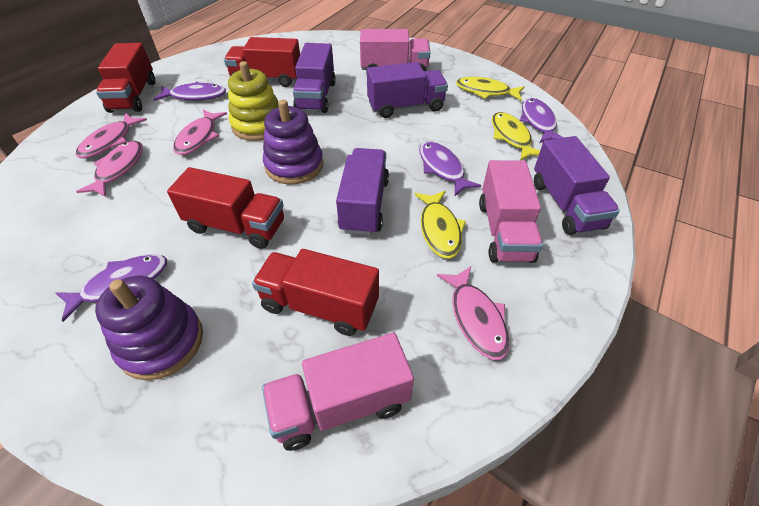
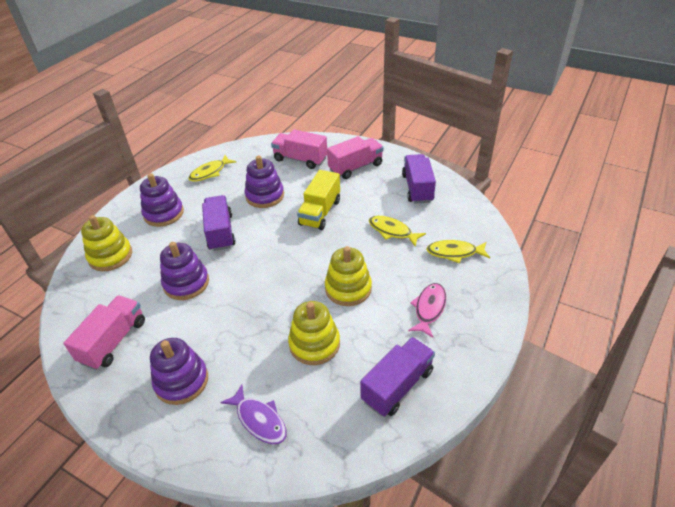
pink fish: 4 -> 1
purple fish: 4 -> 1
purple stacking toy: 2 -> 4
purple truck: 4 -> 3
red truck: 4 -> 0
yellow stacking toy: 1 -> 3
yellow truck: 0 -> 1

